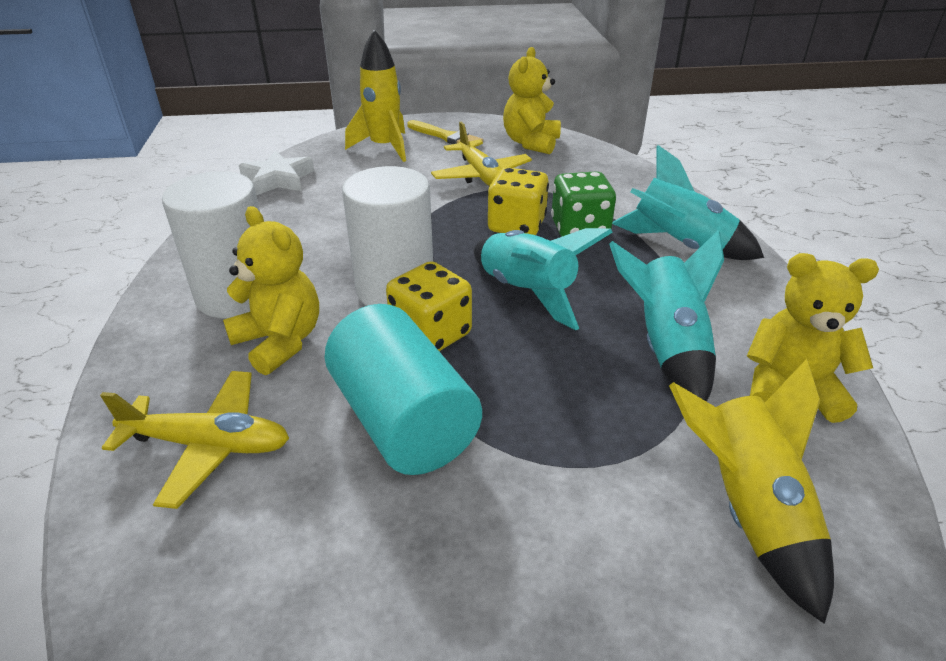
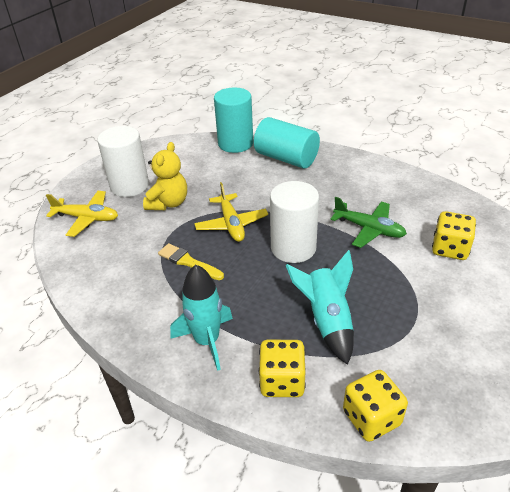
green dice: 1 -> 0
green plane: 0 -> 1
turquoise cylinder: 1 -> 2
turquoise rocket: 3 -> 2
white star: 1 -> 0
yellow dice: 2 -> 3
yellow rocket: 2 -> 0
yellow teddy bear: 3 -> 1

